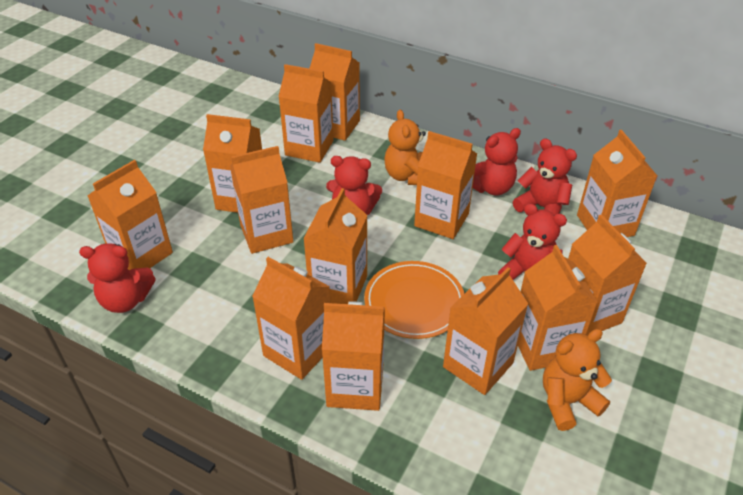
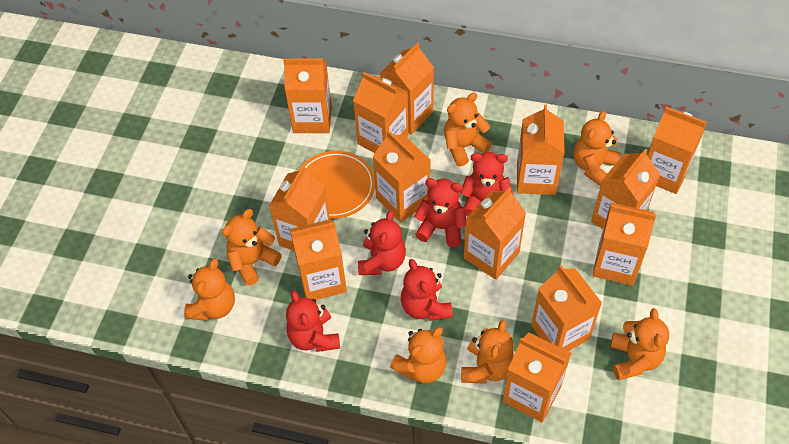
orange teddy bear: 2 -> 7

